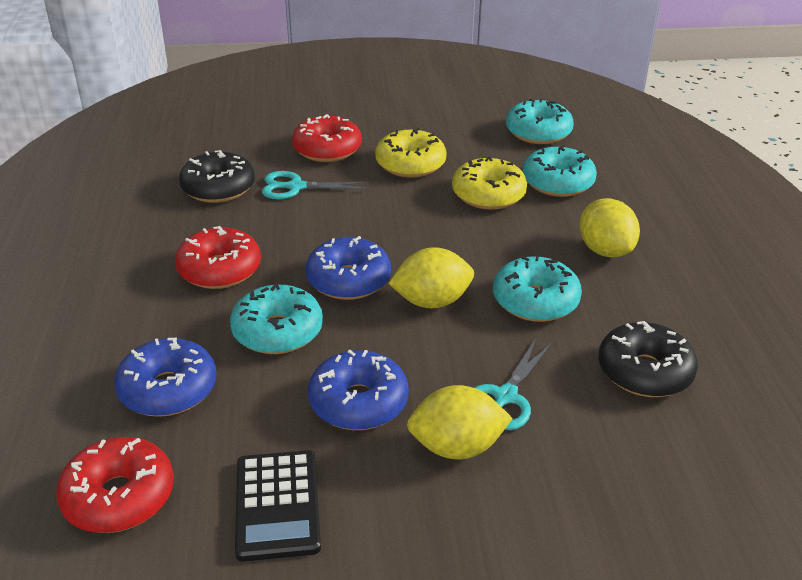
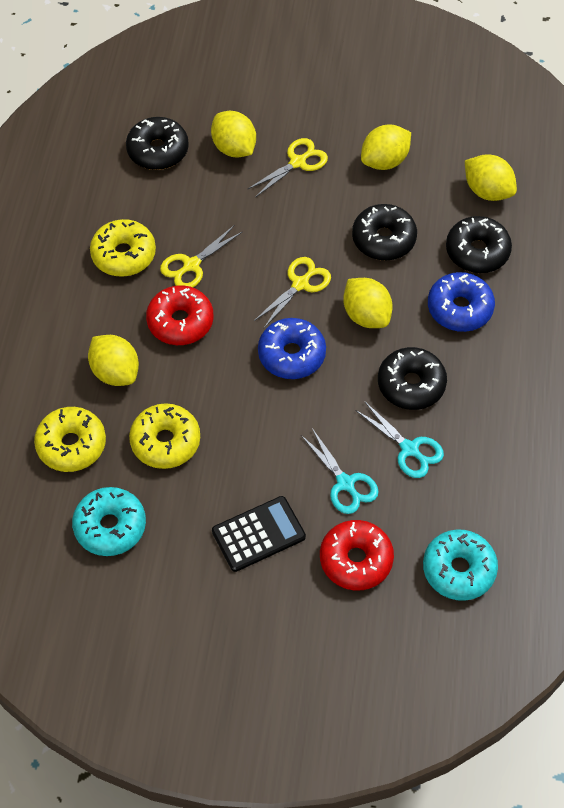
black donut: 2 -> 4
blue donut: 3 -> 2
red donut: 3 -> 2
turquoise donut: 4 -> 2
yellow donut: 2 -> 3
yellow lemon: 3 -> 5
yellow scissors: 0 -> 3

